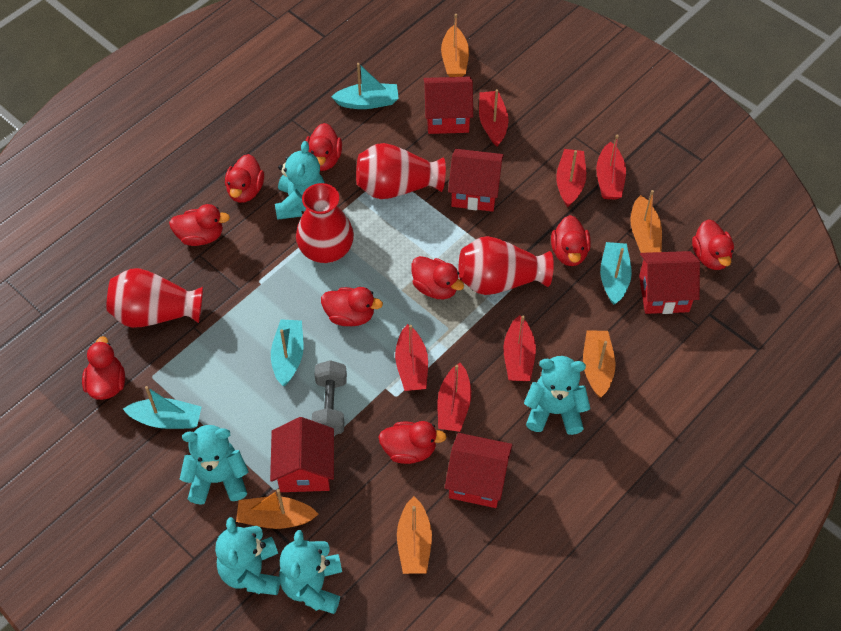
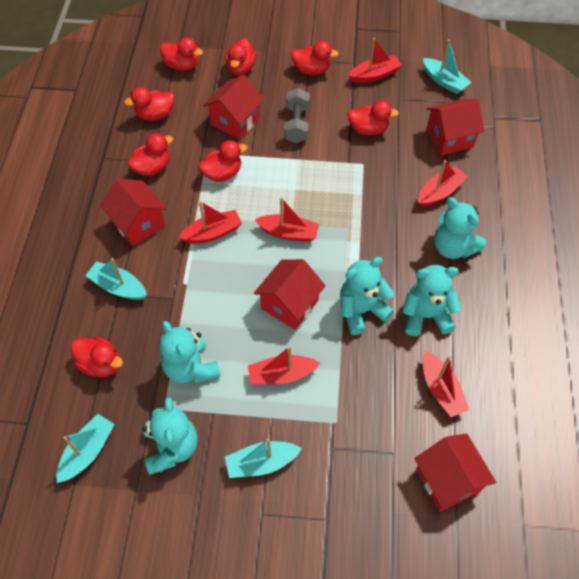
orange boat: 5 -> 0
red duck: 9 -> 8
red vase: 4 -> 0

